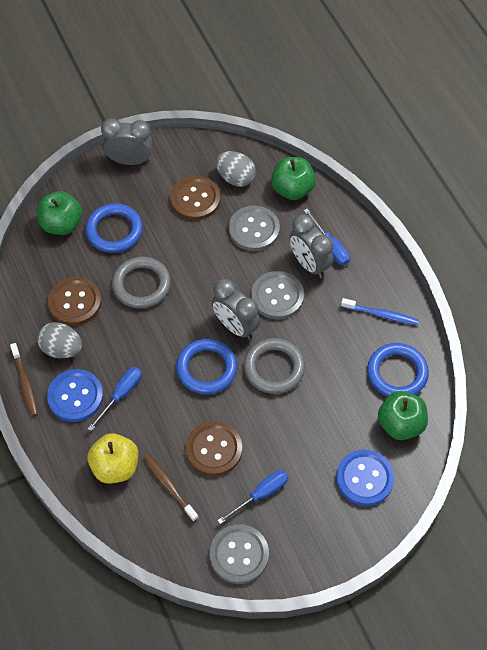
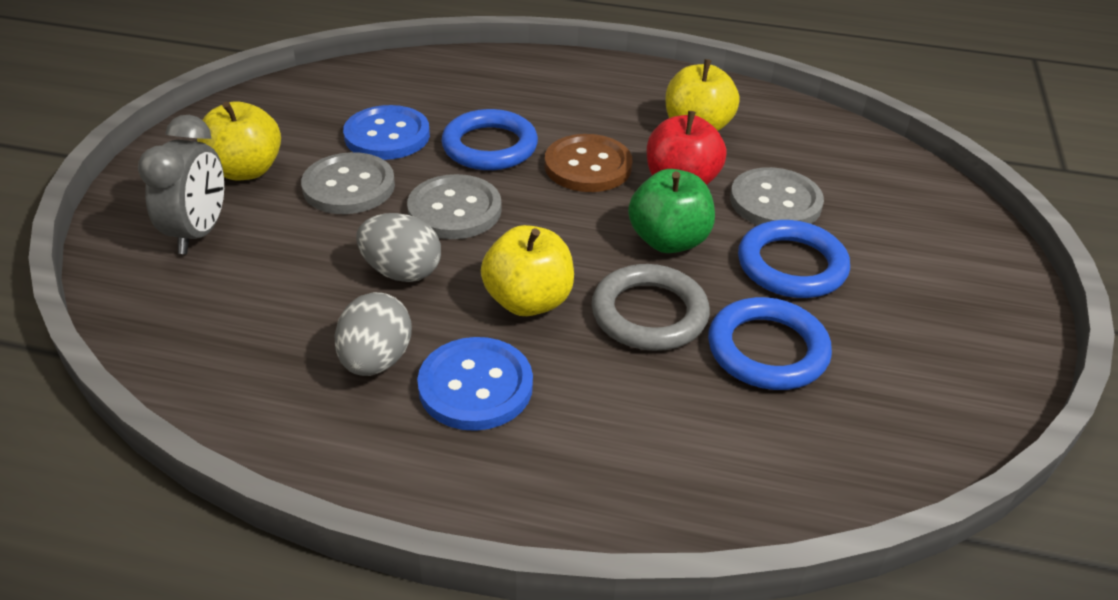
blue screwdriver: 3 -> 0
blue toothbrush: 1 -> 0
brown button: 3 -> 1
brown toothbrush: 2 -> 0
green apple: 3 -> 1
grey clock: 3 -> 1
grey ring: 2 -> 1
red apple: 0 -> 1
yellow apple: 1 -> 3

